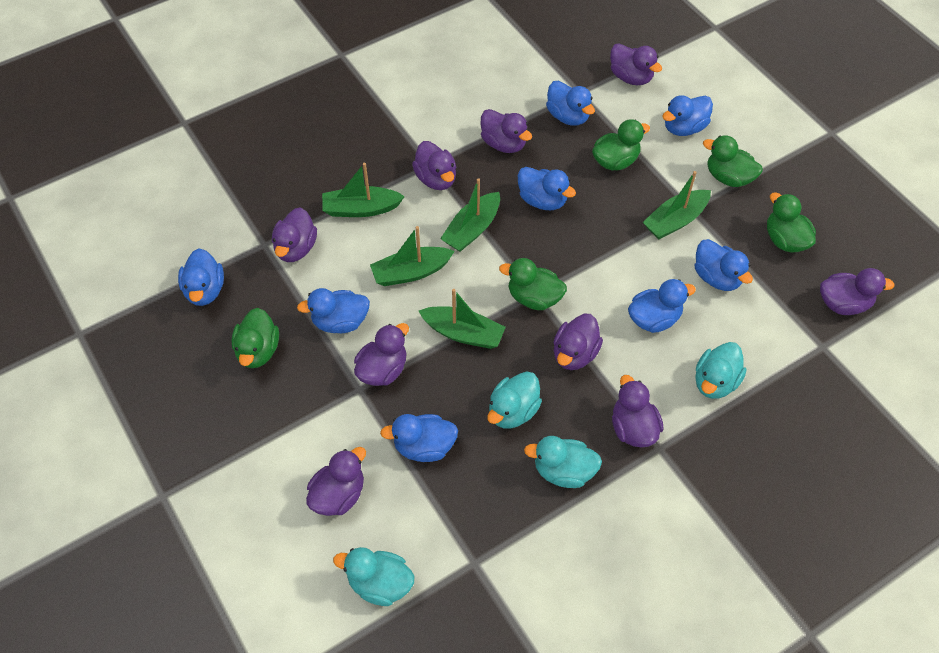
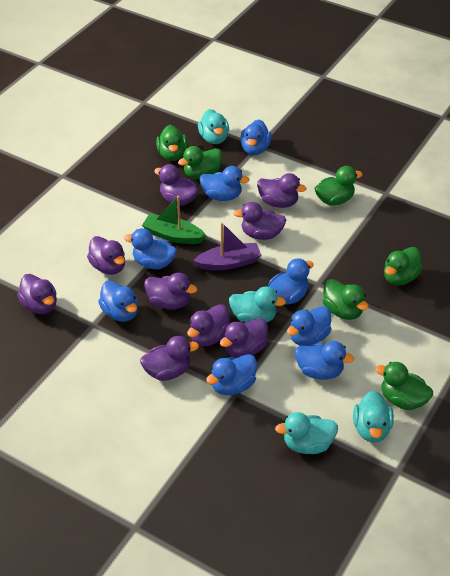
green boat: 5 -> 1
green duck: 5 -> 6
purple boat: 0 -> 1

